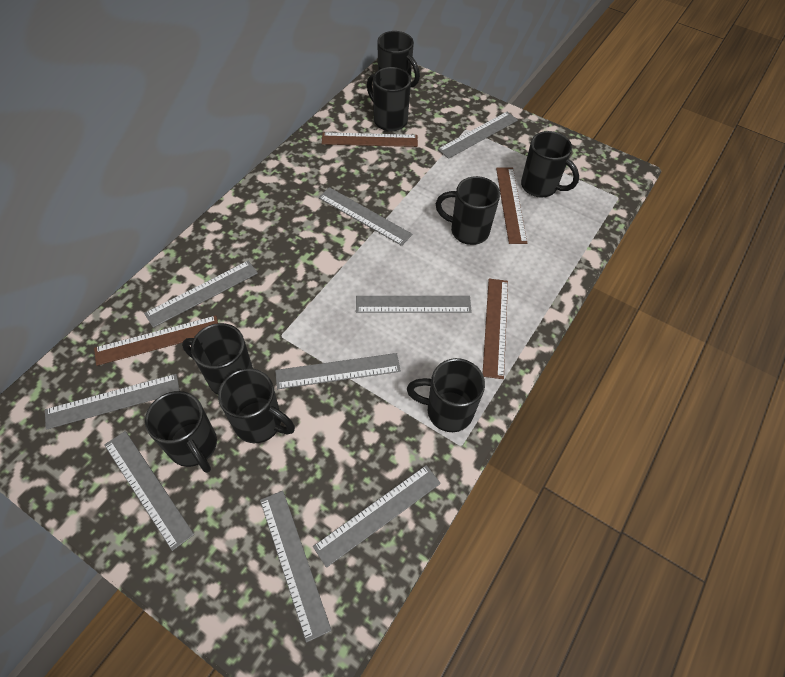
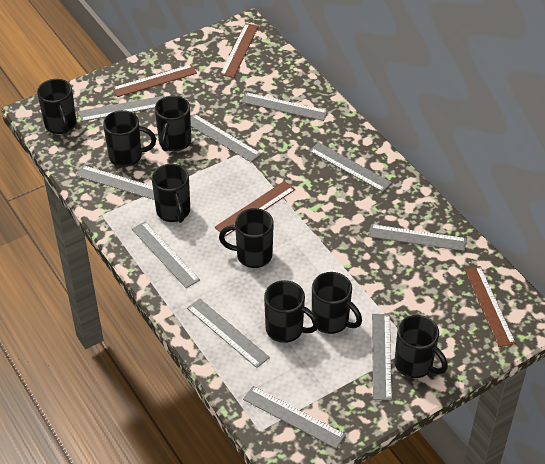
grey ruler: 9 -> 10

